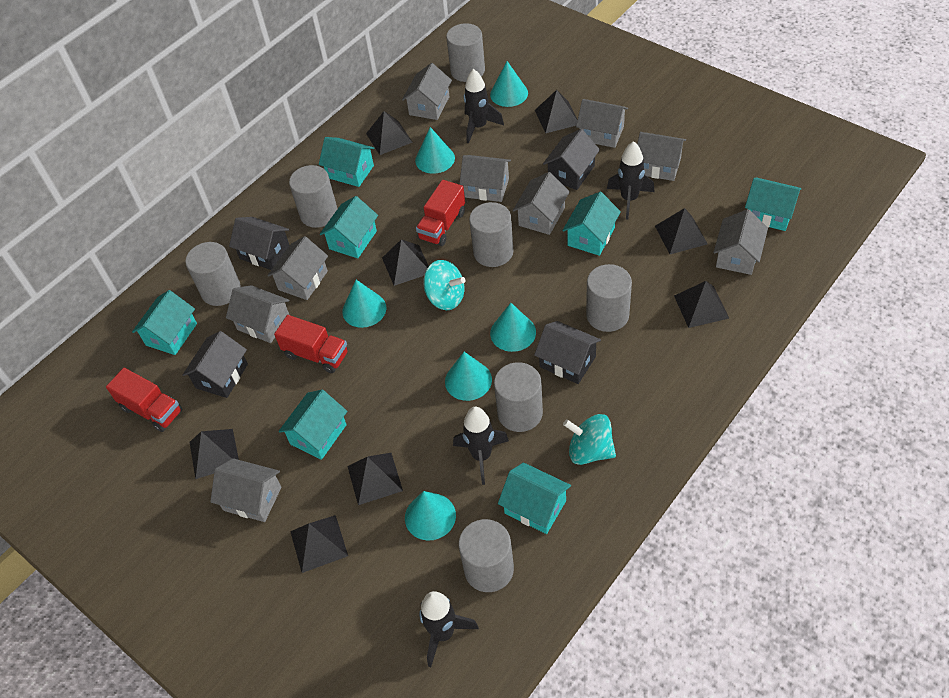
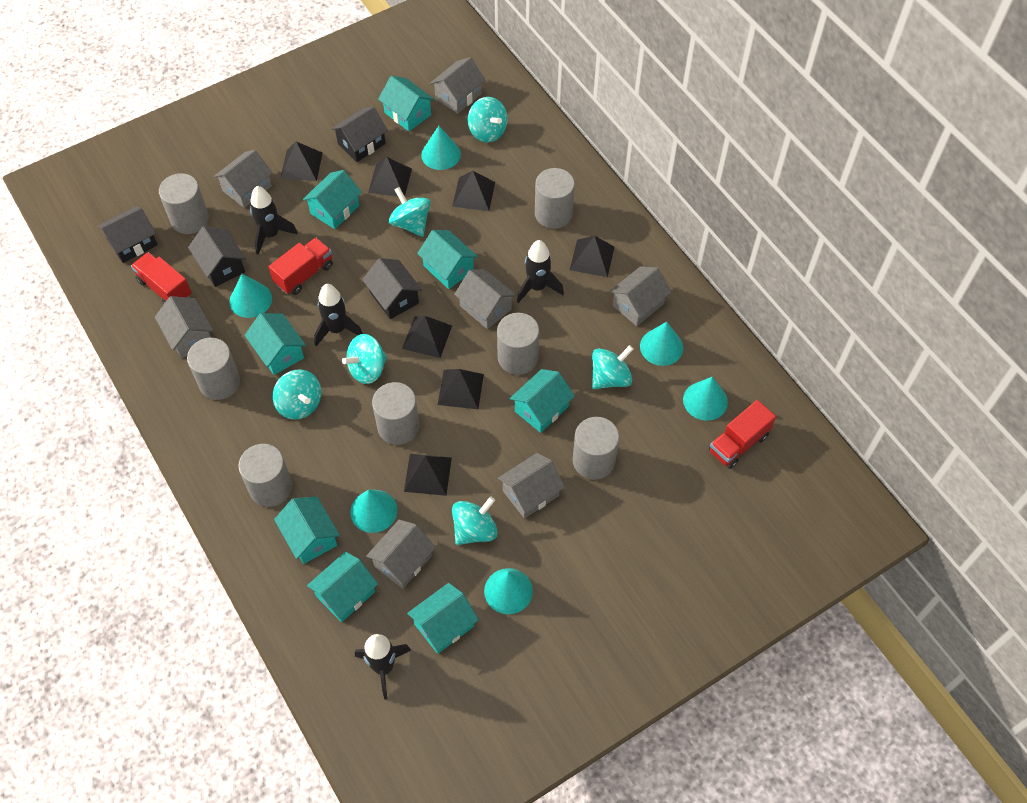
black pyramid: 8 -> 7
grey house: 9 -> 7
turquoise house: 7 -> 8
turquoise spinning top: 2 -> 6

